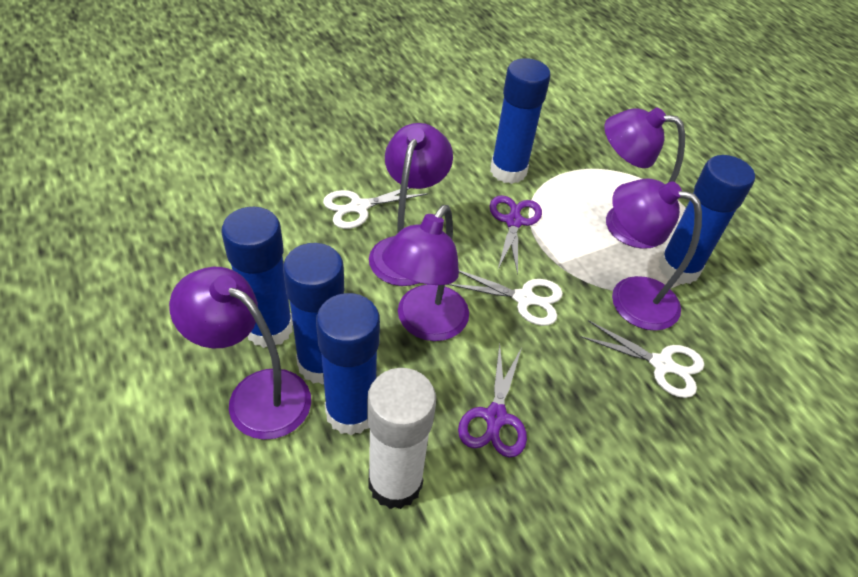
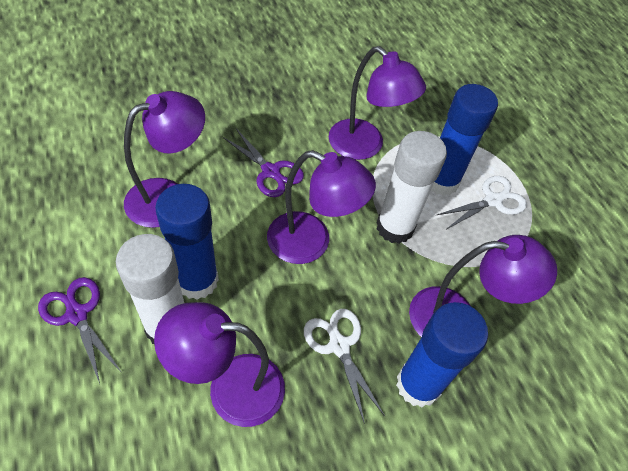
blue glue stick: 5 -> 3
white glue stick: 1 -> 2
white scissors: 3 -> 2

